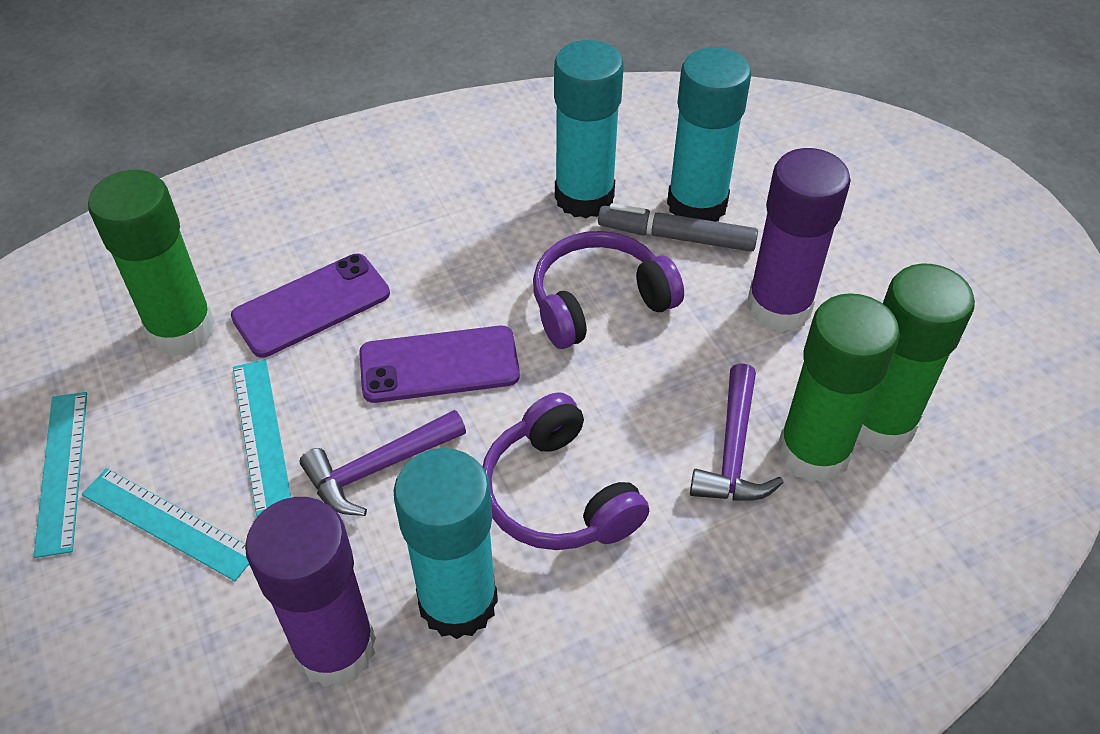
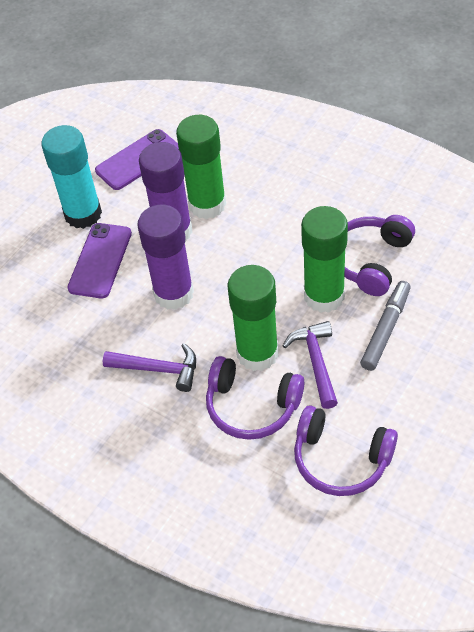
purple headphones: 2 -> 3
turquoise glue stick: 3 -> 1
turquoise ruler: 3 -> 0

